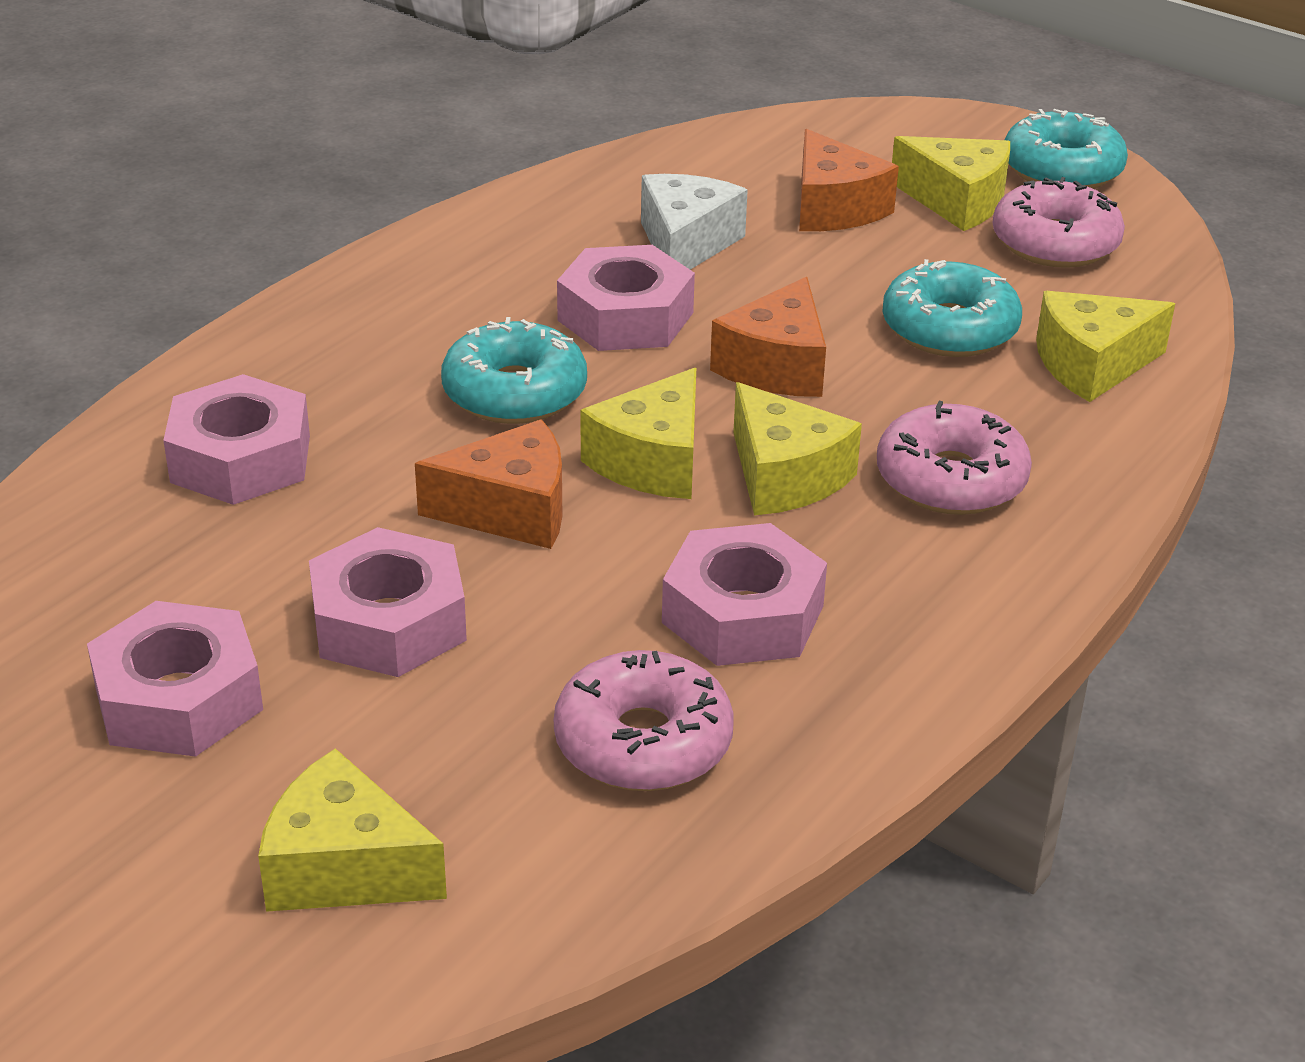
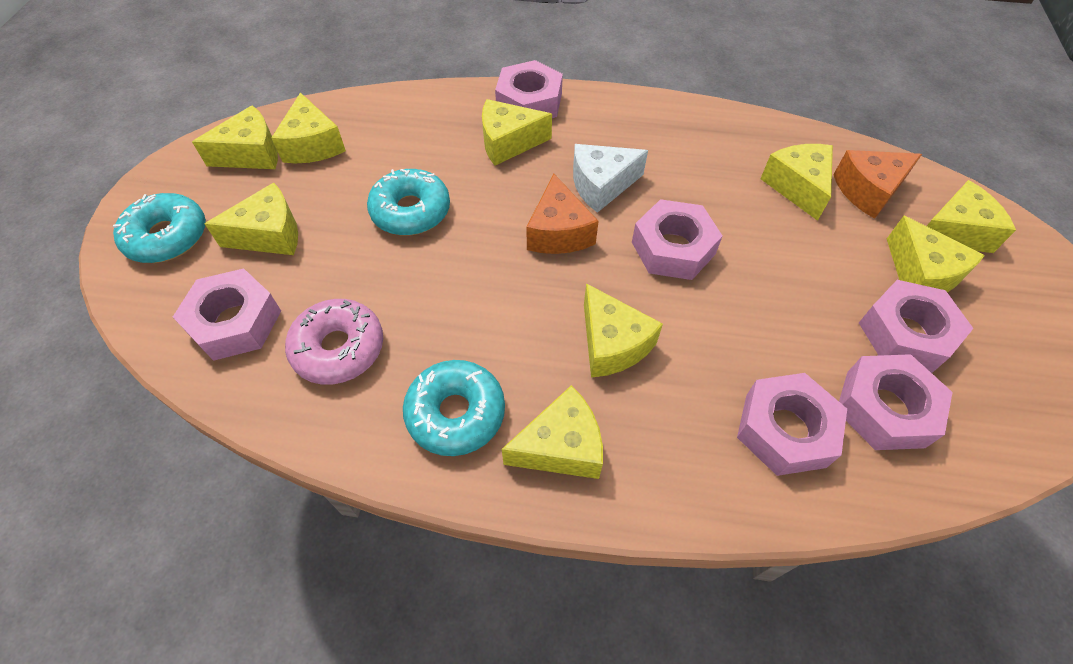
orange cheese: 3 -> 2
pink donut: 3 -> 1
pink nut: 5 -> 6
yellow cheese: 5 -> 9

